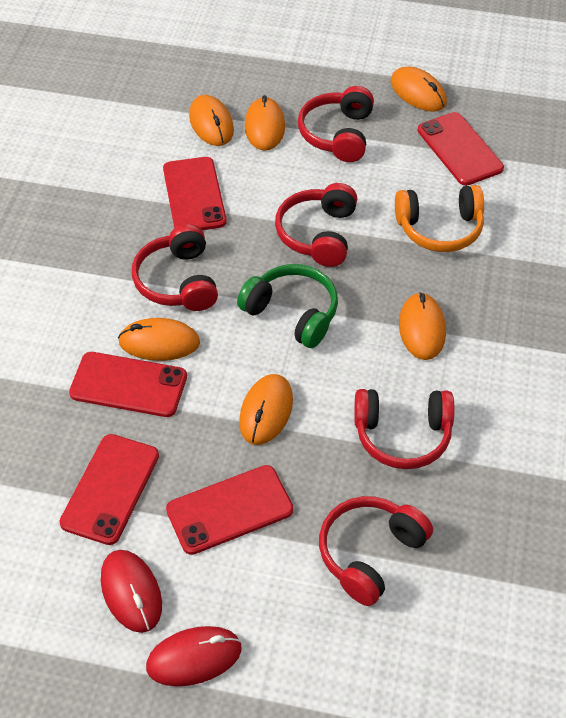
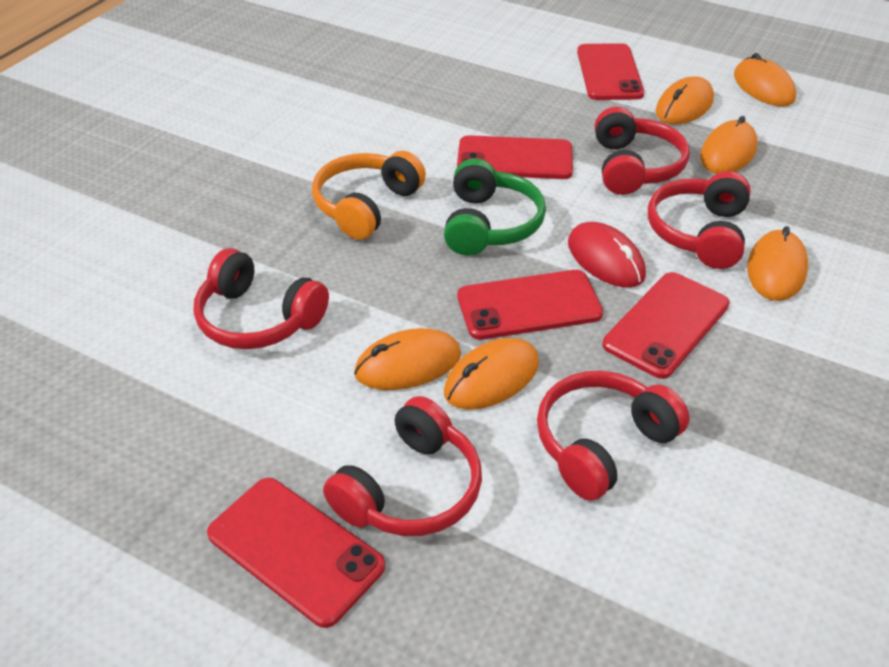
red mouse: 2 -> 1

